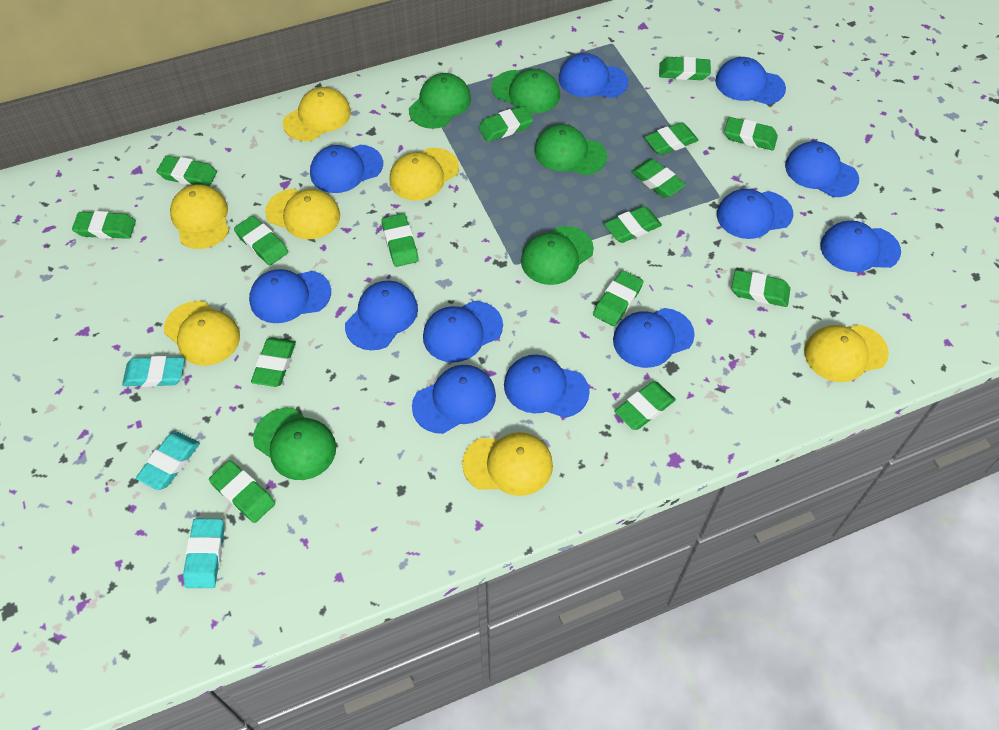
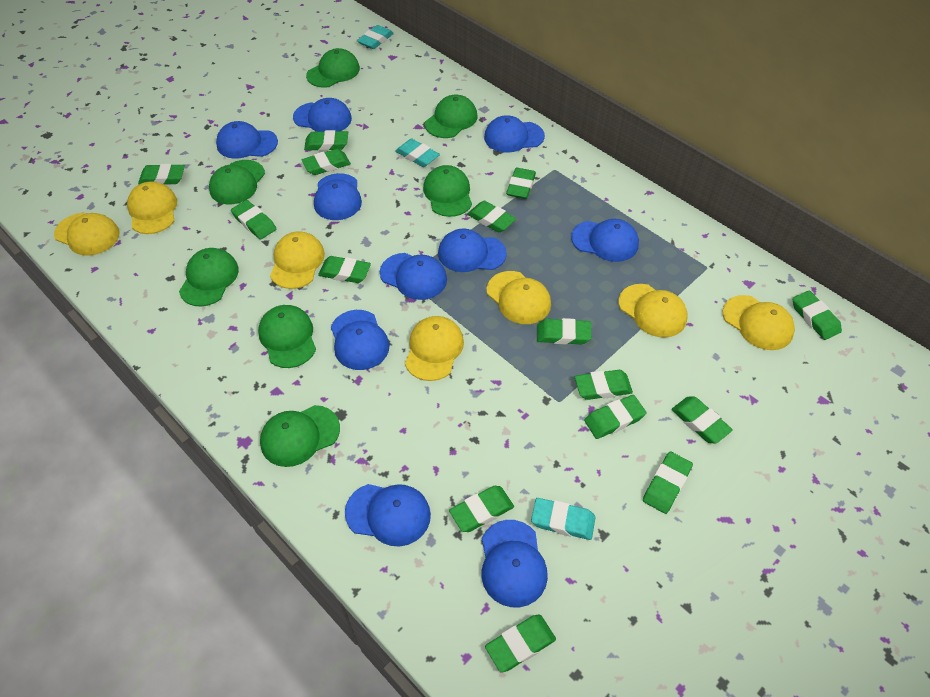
blue cap: 12 -> 10
green cap: 5 -> 7

